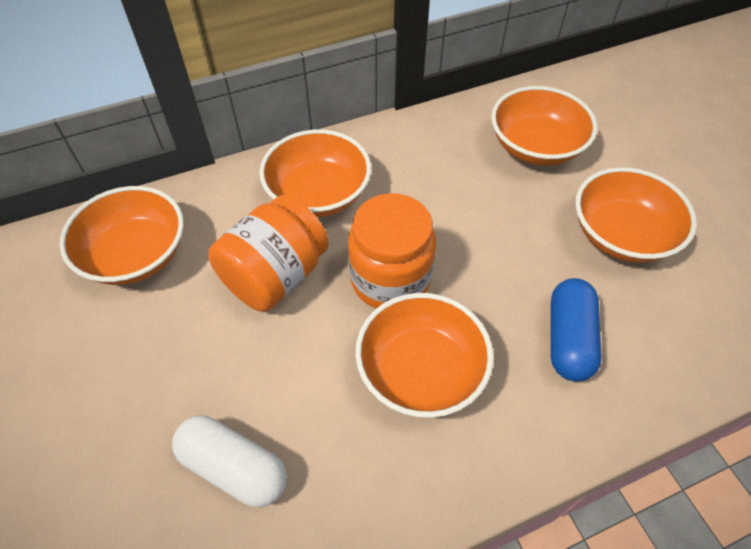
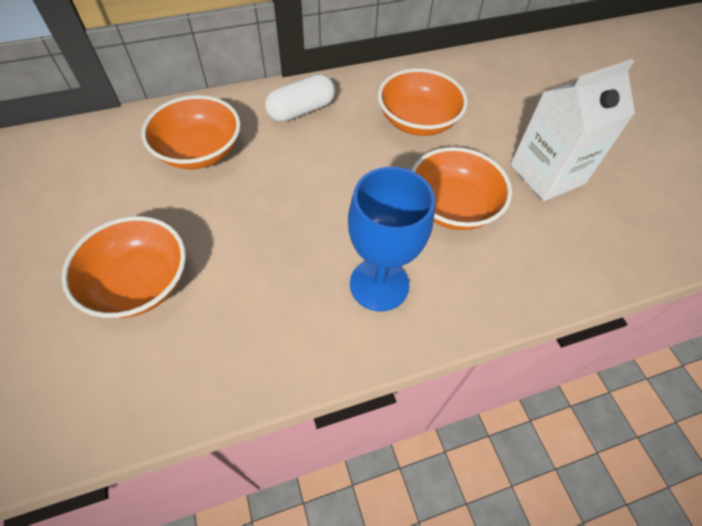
blue capsule: 1 -> 0
blue goblet: 0 -> 1
orange bowl: 5 -> 4
orange jar: 2 -> 0
white carton: 0 -> 1

